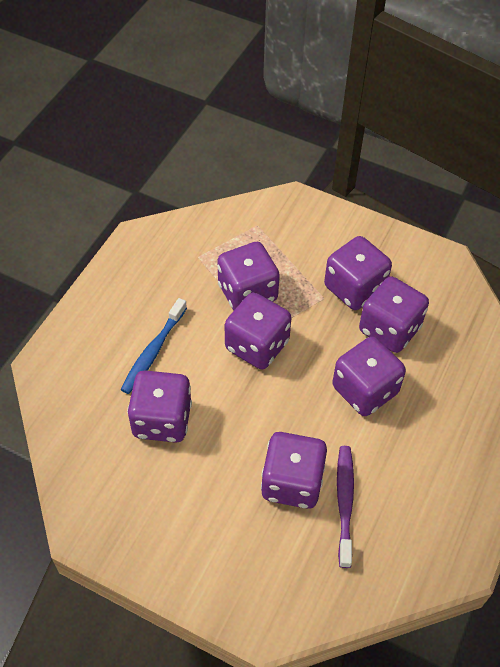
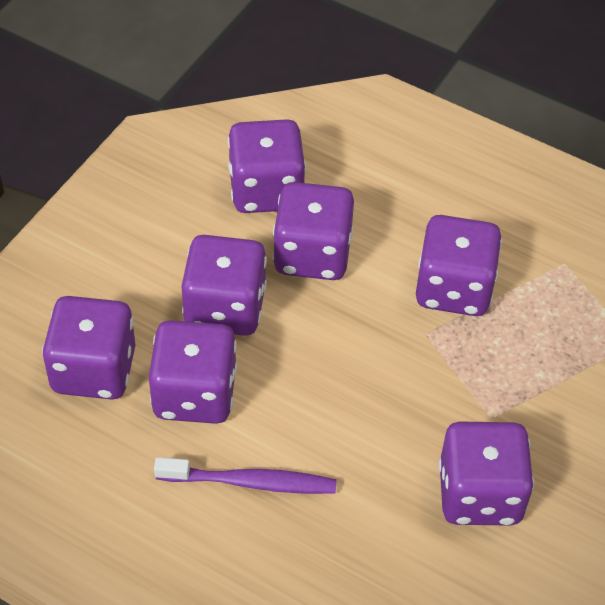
blue toothbrush: 1 -> 0

